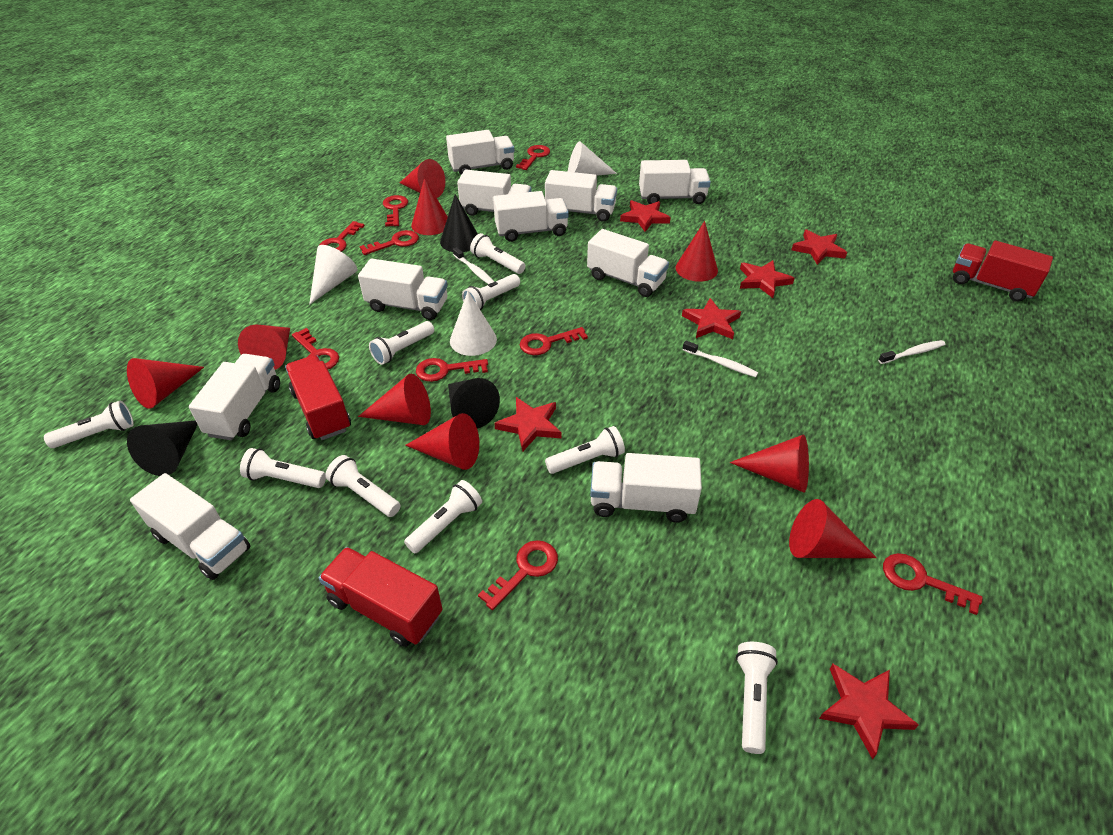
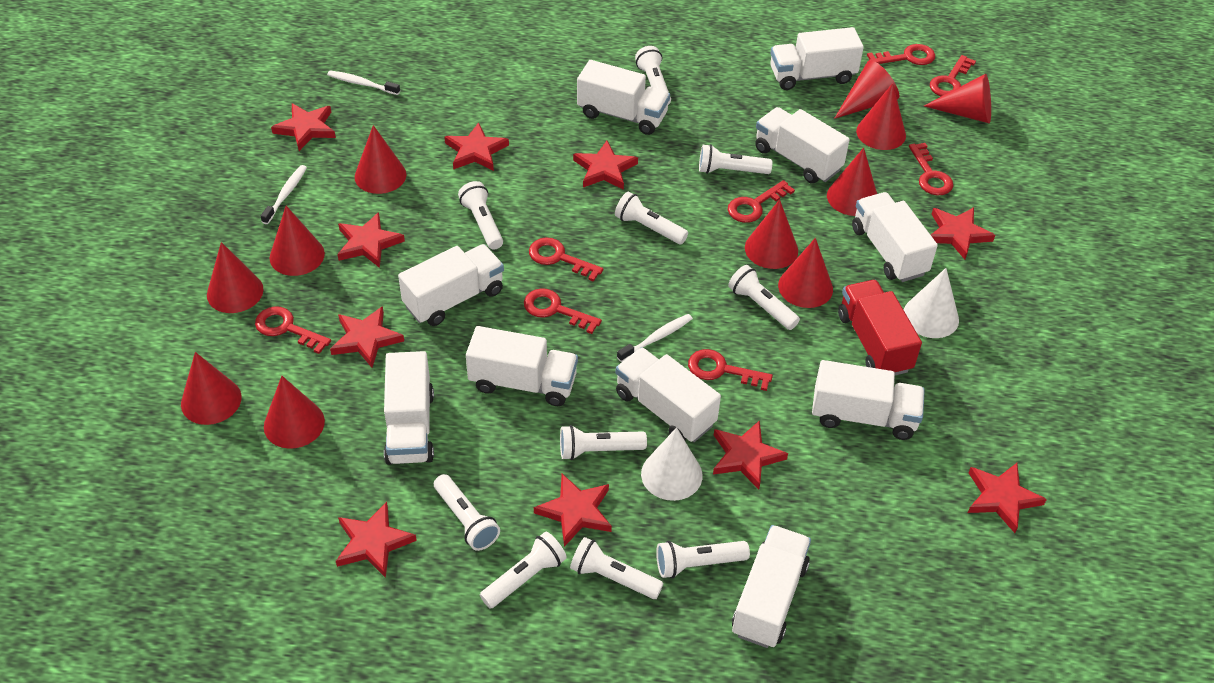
black cone: 3 -> 0
red cone: 9 -> 11
red key: 9 -> 8
red star: 6 -> 10
red truck: 3 -> 1
white cone: 3 -> 2
white flashlight: 9 -> 10

